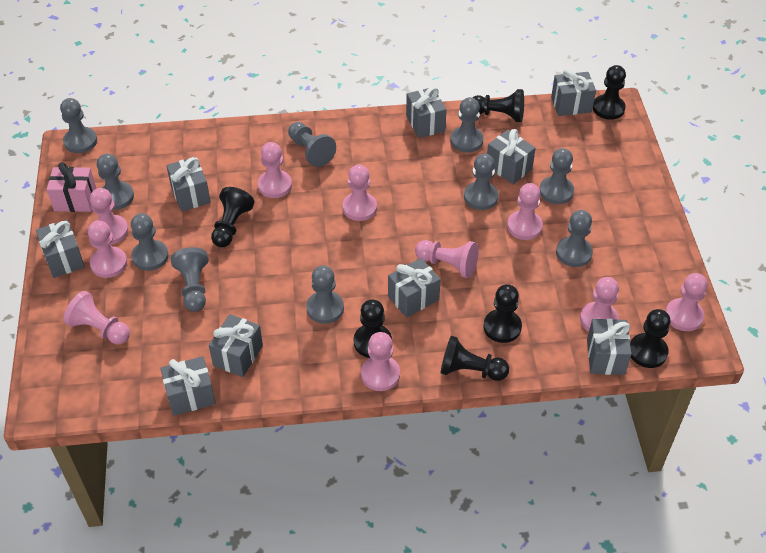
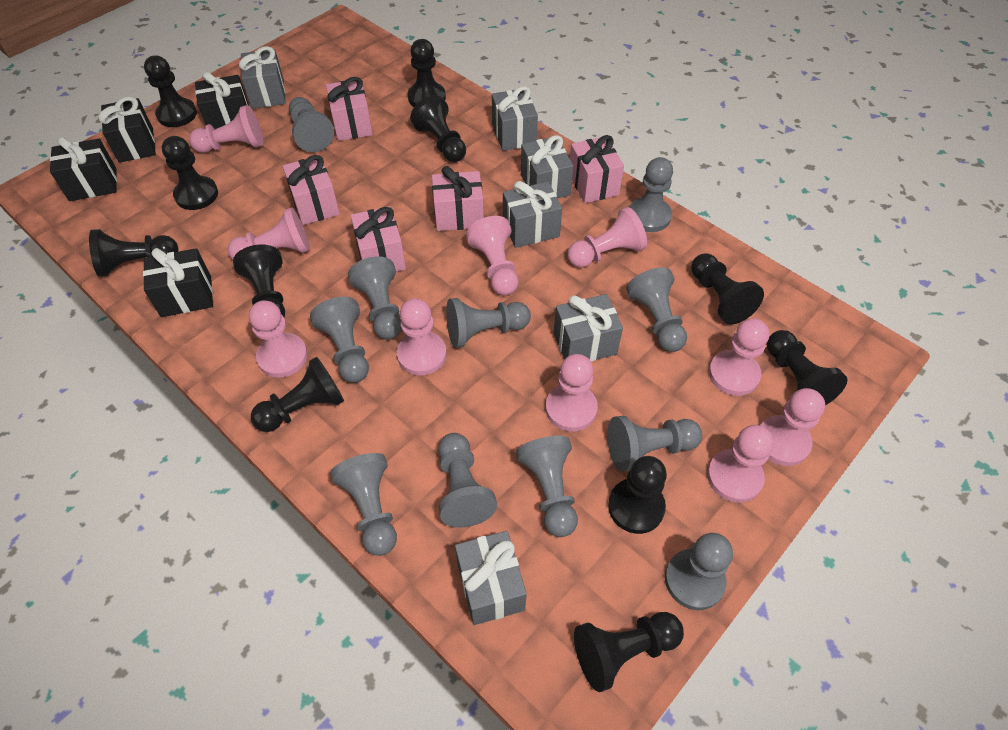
black gift: 0 -> 4
black pawn: 7 -> 11
grey gift: 9 -> 6
grey pawn: 10 -> 11
pink gift: 1 -> 5

